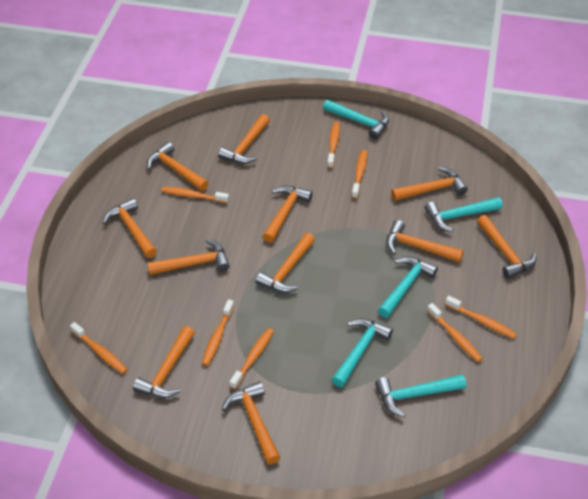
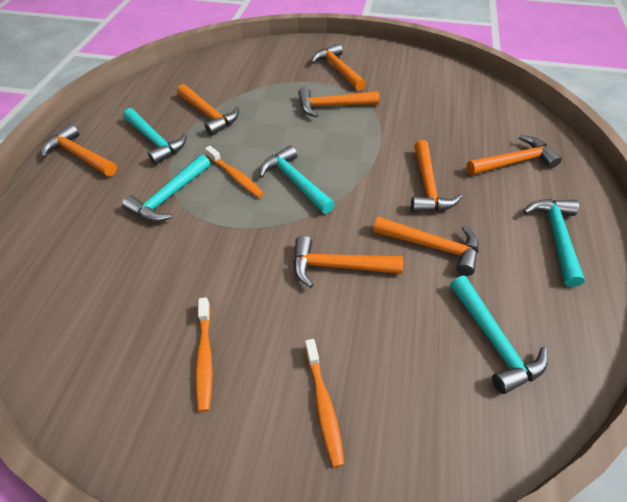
orange hammer: 11 -> 8
orange toothbrush: 8 -> 3

